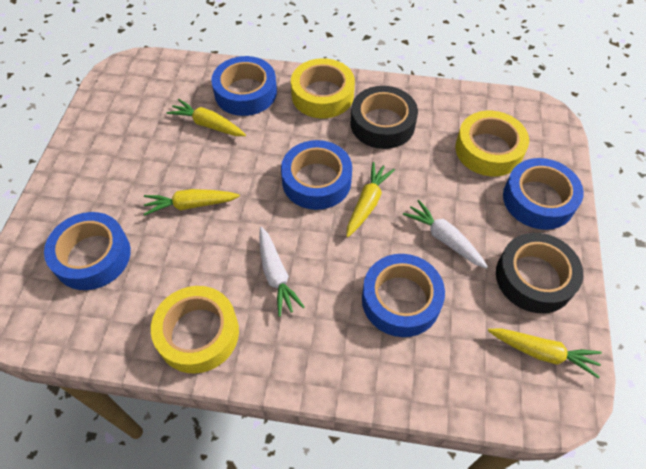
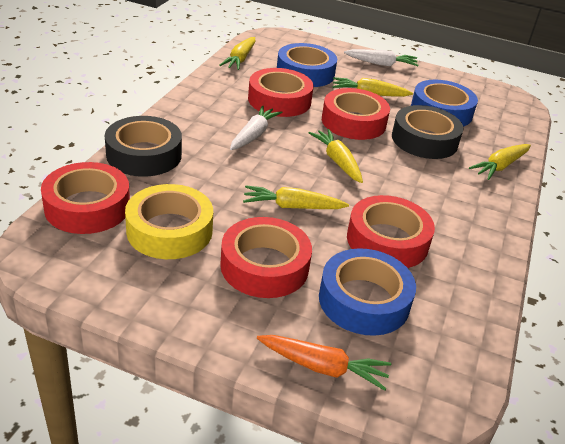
blue tape: 5 -> 3
orange carrot: 0 -> 1
red tape: 0 -> 5
yellow carrot: 4 -> 5
yellow tape: 3 -> 1

